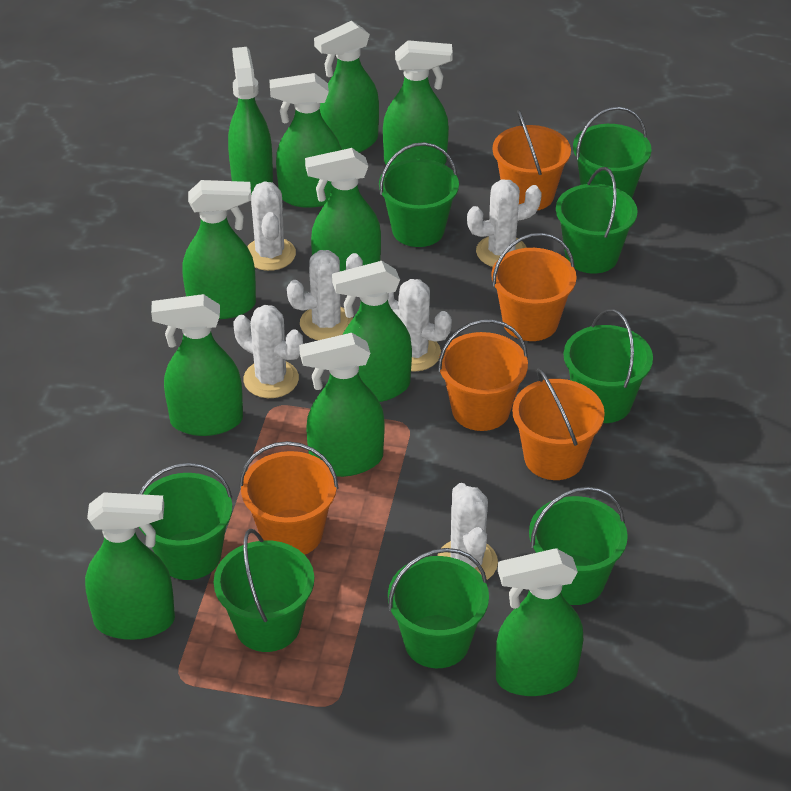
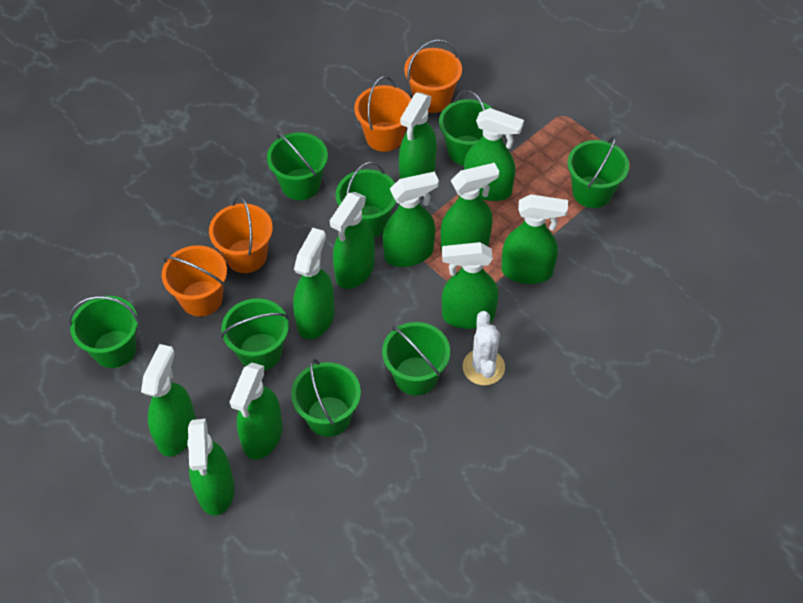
orange bucket: 5 -> 4
white cactus: 6 -> 1

